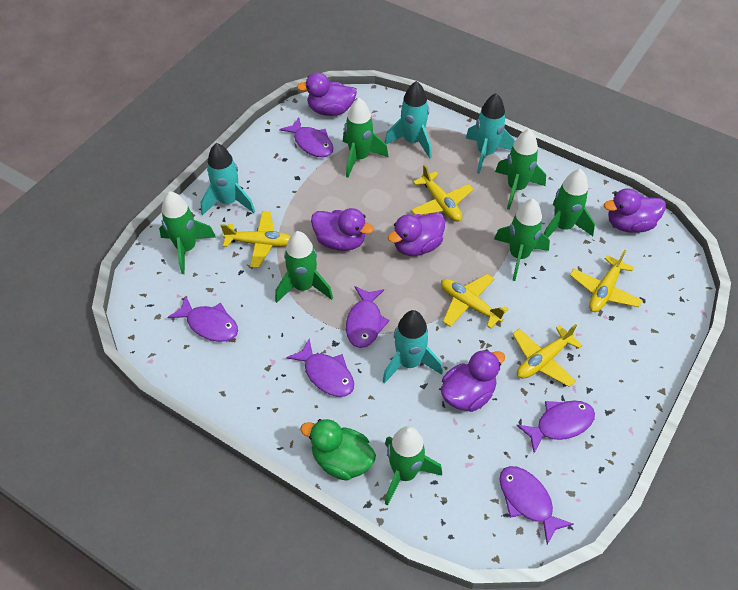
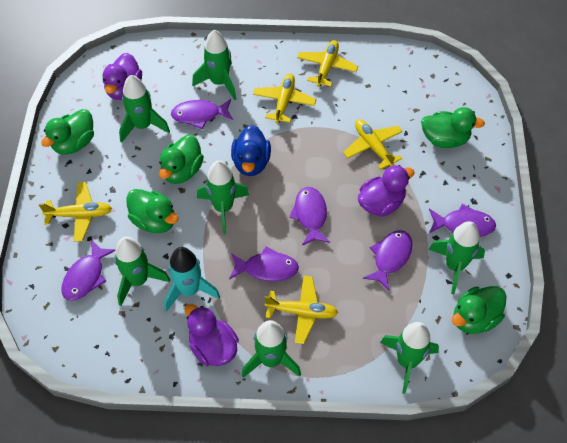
blue duck: 0 -> 1
green duck: 1 -> 5
purple duck: 5 -> 3
turquoise rocket: 4 -> 1

